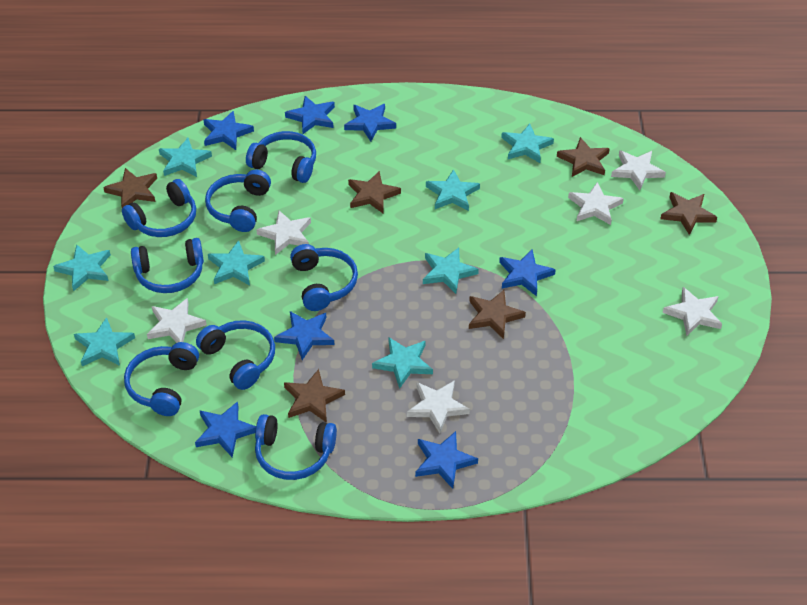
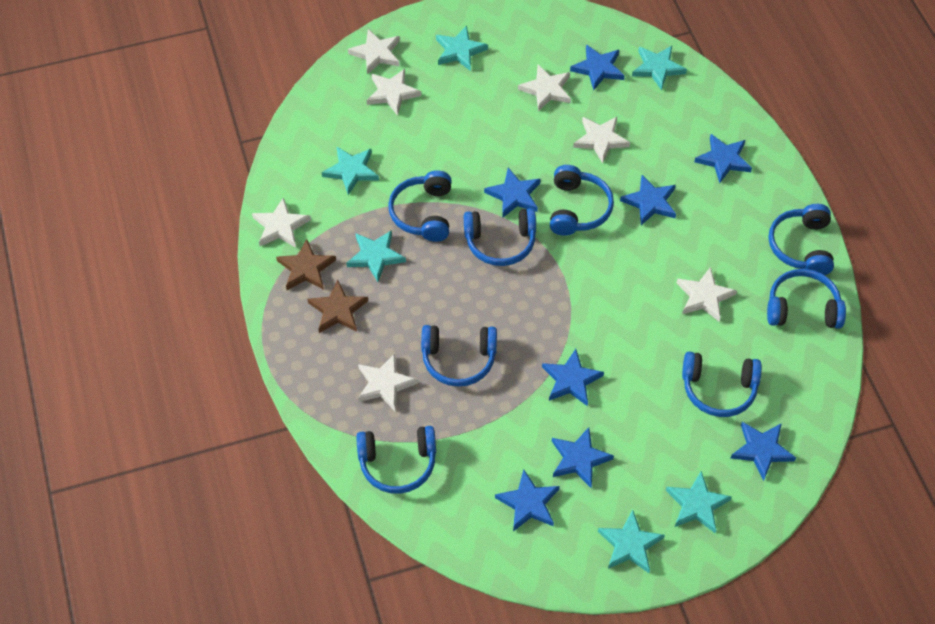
blue star: 7 -> 8
brown star: 6 -> 2
turquoise star: 8 -> 6
white star: 6 -> 7

